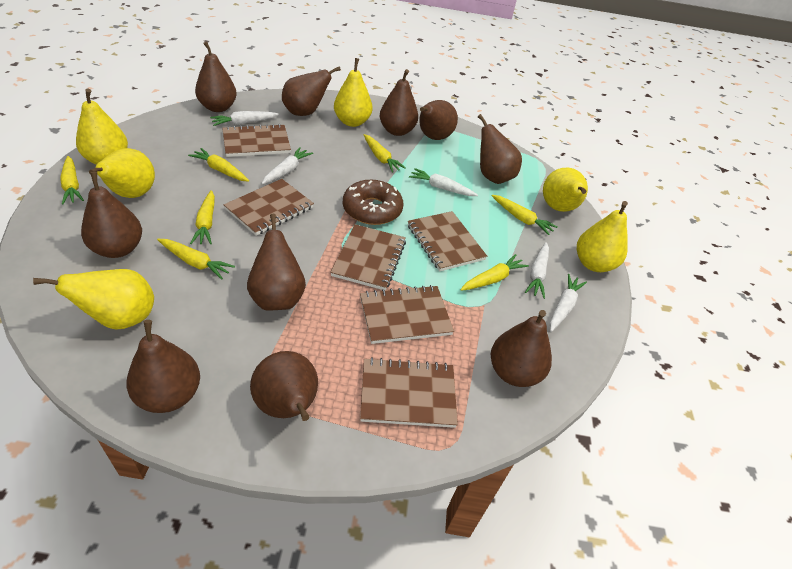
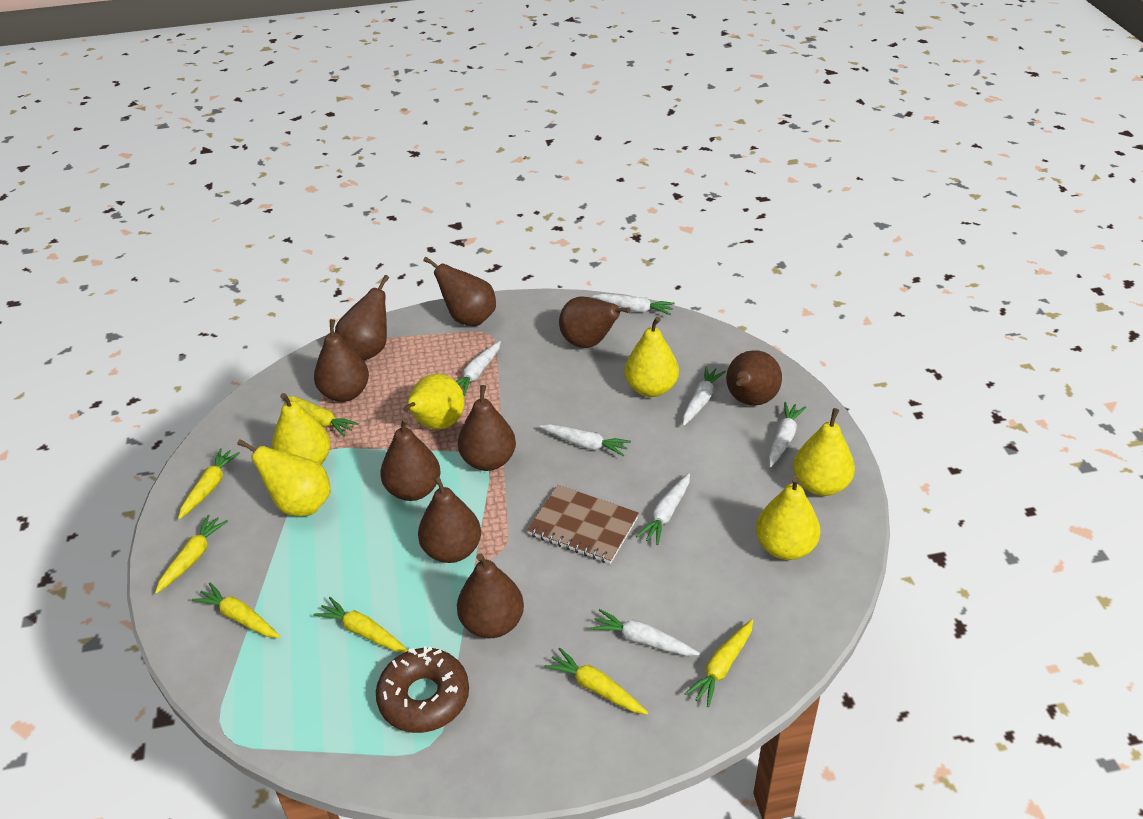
brown notebook: 6 -> 1
brown pear: 10 -> 9
white carrot: 5 -> 7

